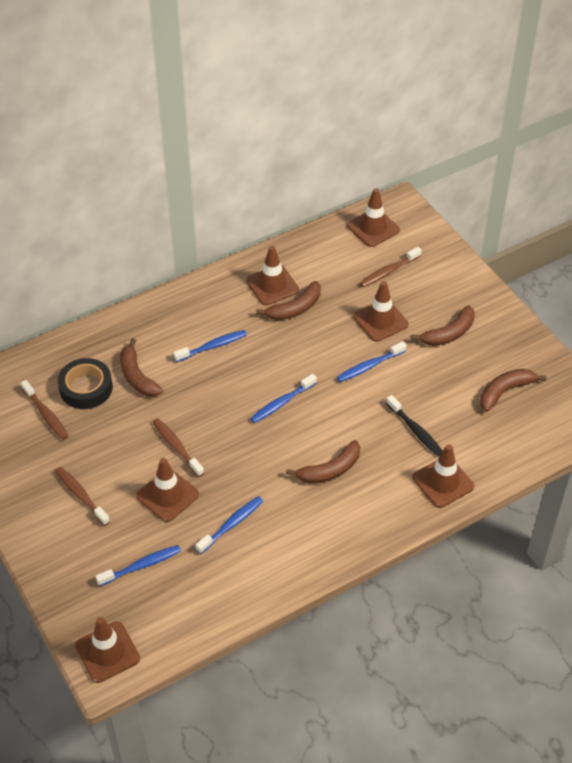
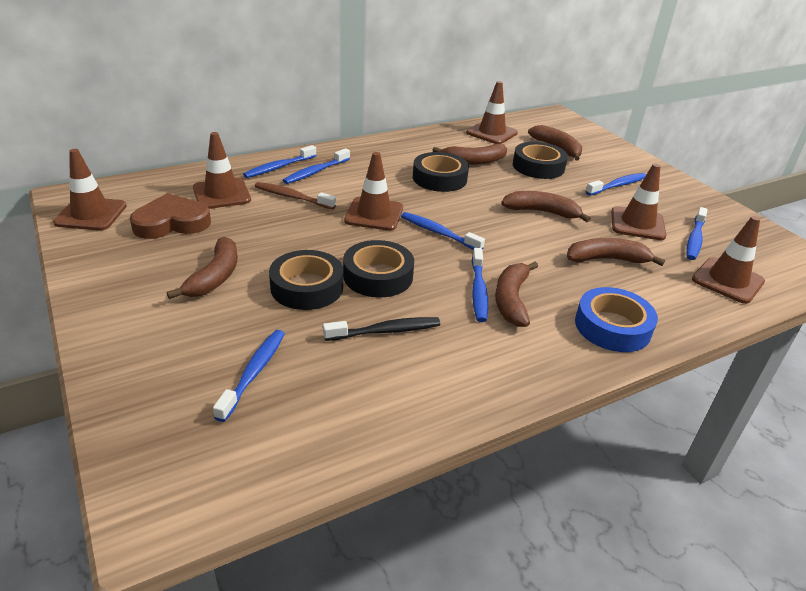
black tape: 1 -> 4
blue tape: 0 -> 1
blue toothbrush: 5 -> 7
brown banana: 5 -> 6
brown heart: 0 -> 1
brown toothbrush: 4 -> 1

